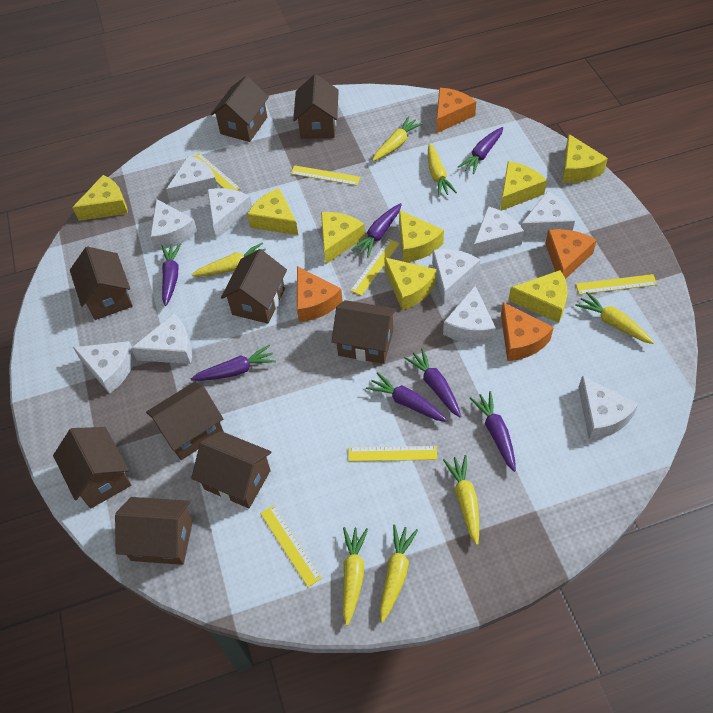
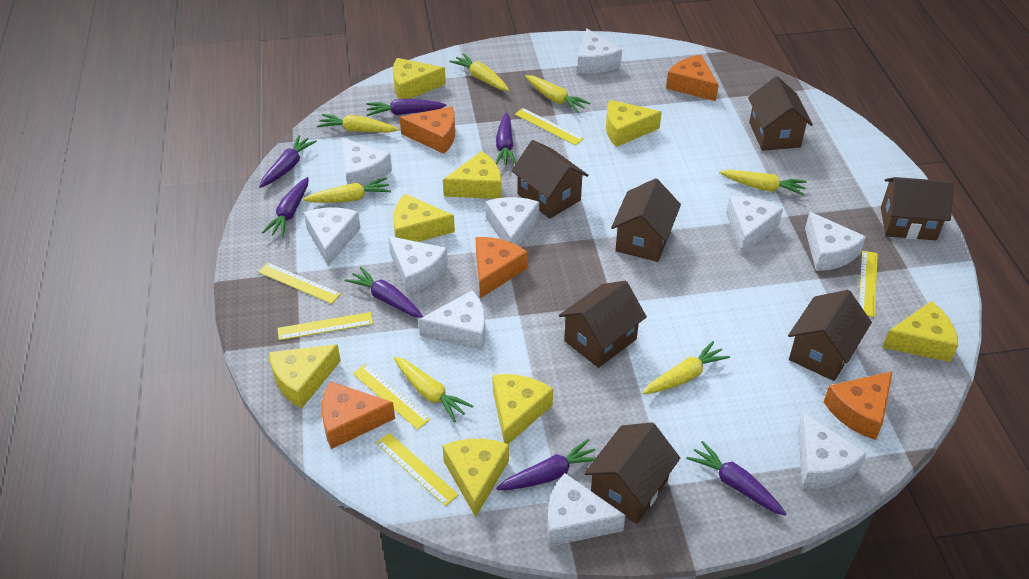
brown house: 9 -> 7
orange cheese: 4 -> 5

